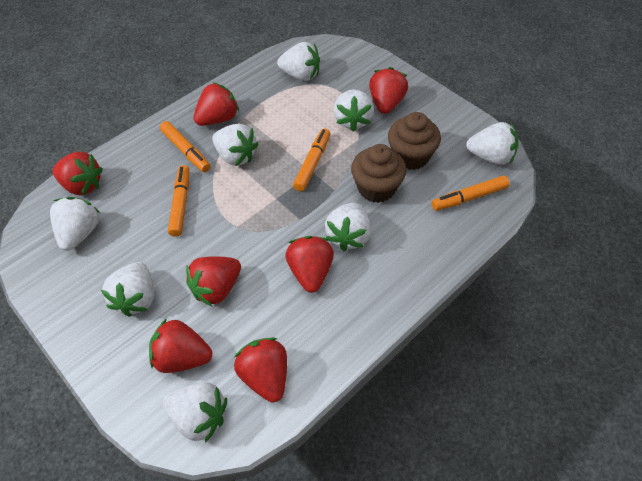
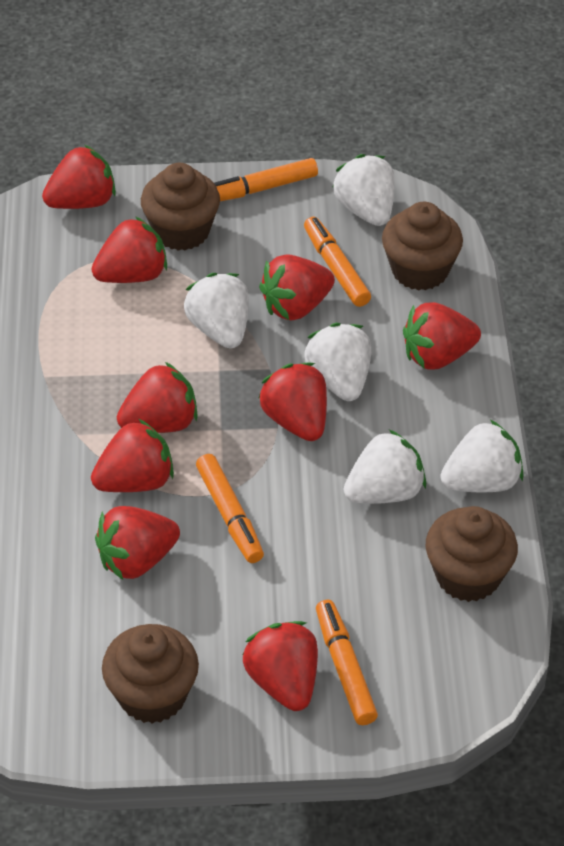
brown cupcake: 2 -> 4
red strawberry: 7 -> 9
white strawberry: 8 -> 5

